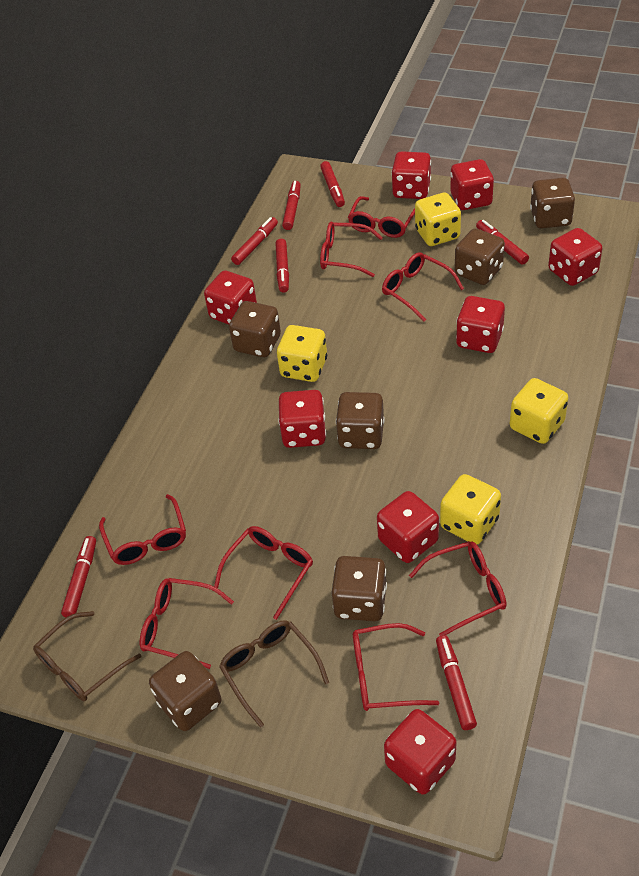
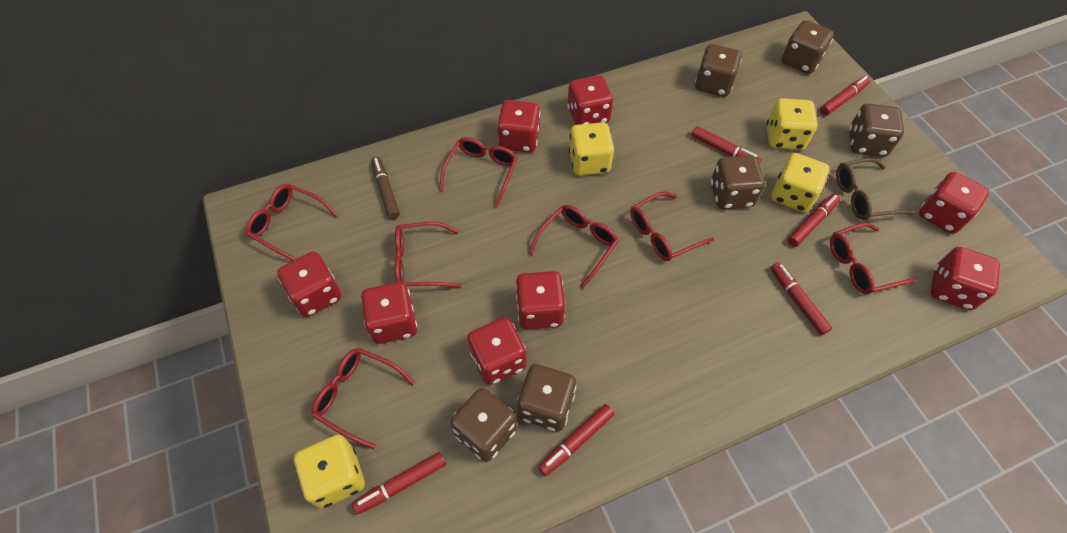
brown glasses: 2 -> 1
brown marker: 0 -> 1
red glasses: 8 -> 7
red marker: 7 -> 6

